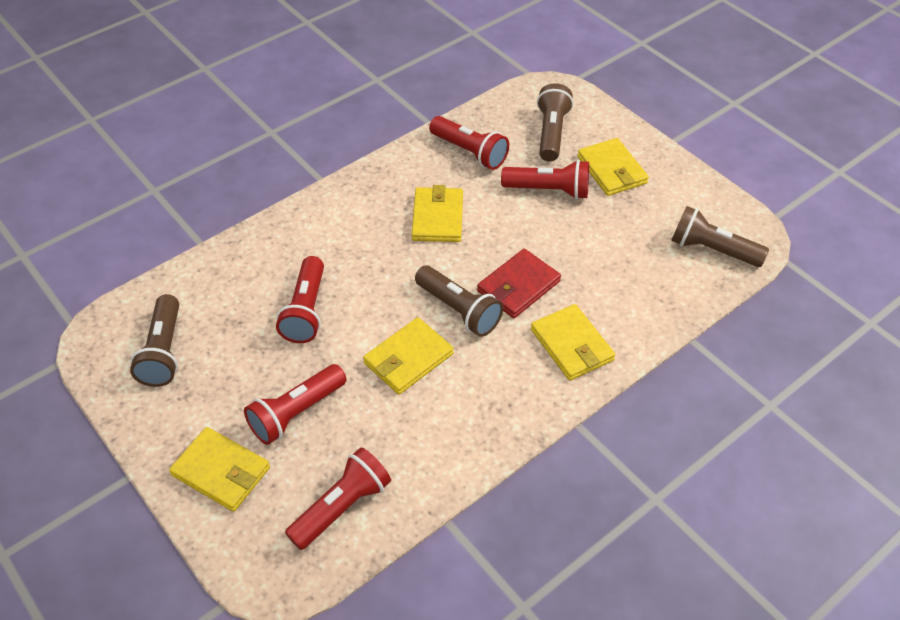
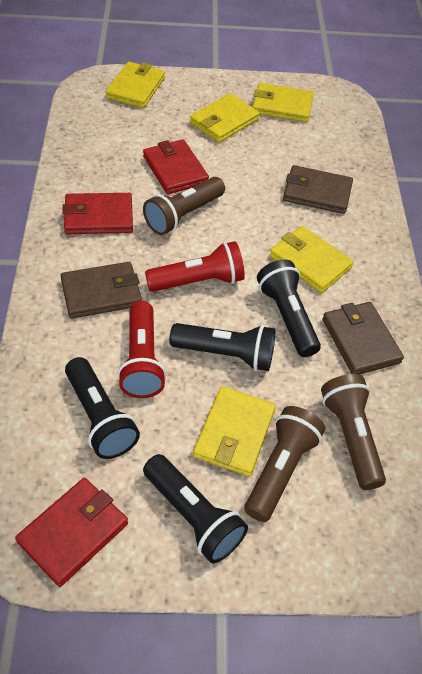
black flashlight: 0 -> 4
brown flashlight: 4 -> 3
brown wallet: 0 -> 3
red flashlight: 5 -> 2
red wallet: 1 -> 3

